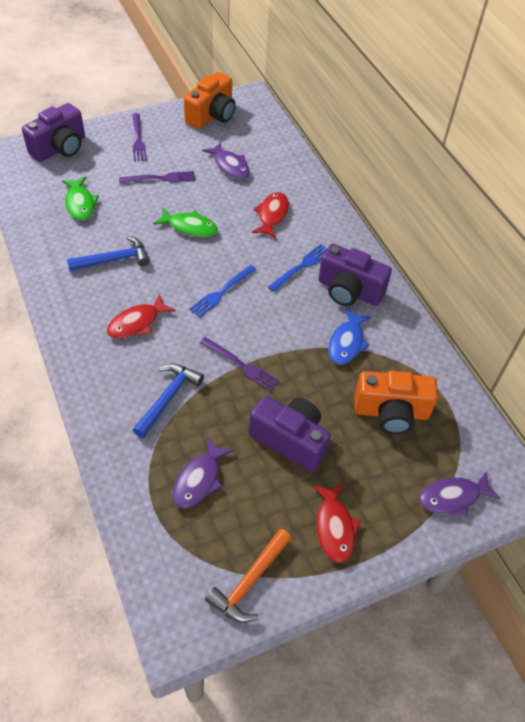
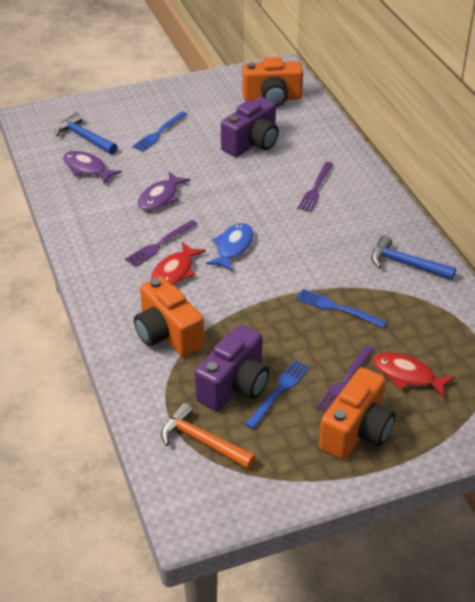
blue fork: 2 -> 3
green fish: 2 -> 0
orange camera: 2 -> 3
purple camera: 3 -> 2
purple fish: 3 -> 2
red fish: 3 -> 2

